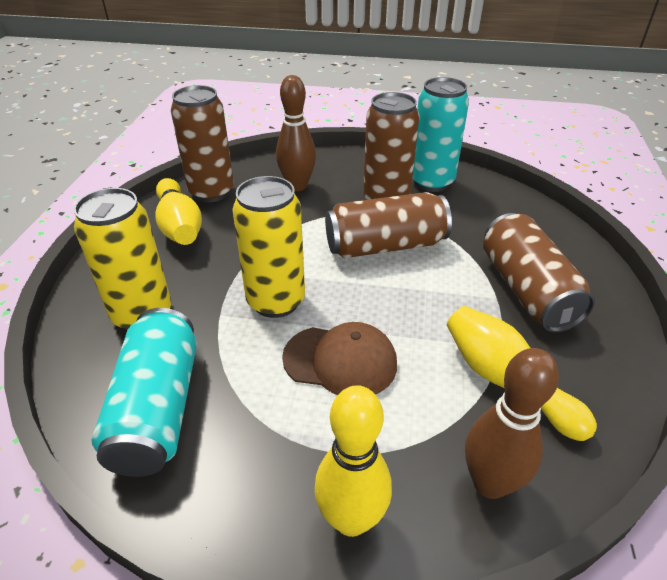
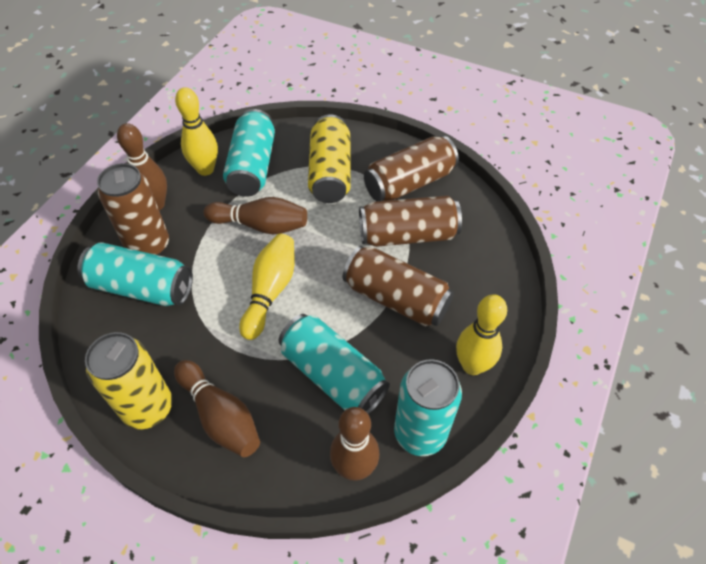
brown bowling pin: 2 -> 4
brown cap: 1 -> 0
turquoise can: 2 -> 4

